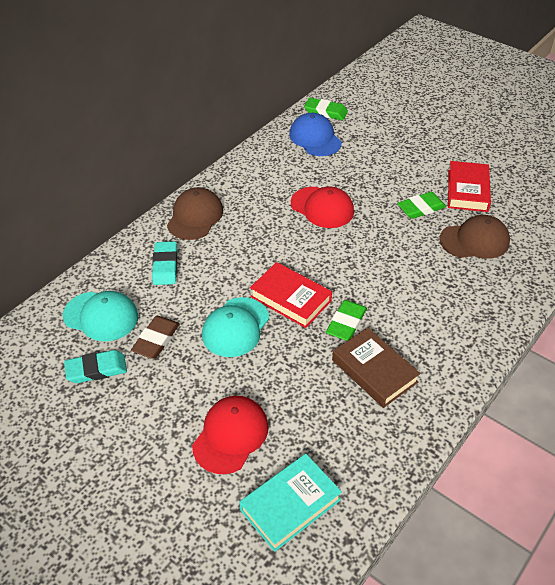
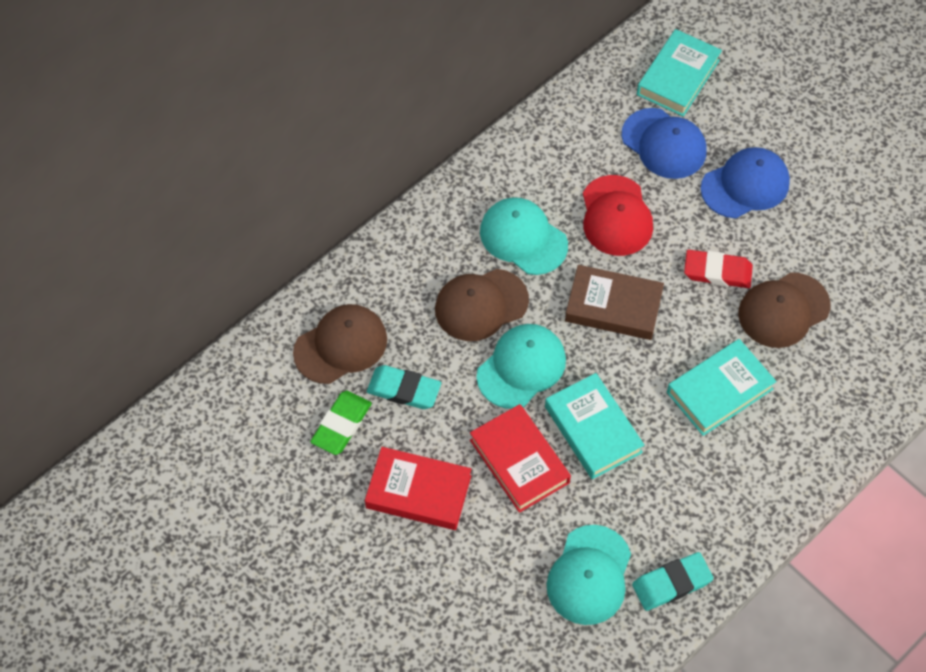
blue cap: 1 -> 2
brown cap: 2 -> 3
brown eraser: 1 -> 0
green eraser: 3 -> 1
red cap: 2 -> 1
red eraser: 0 -> 1
turquoise book: 1 -> 3
turquoise cap: 2 -> 3

